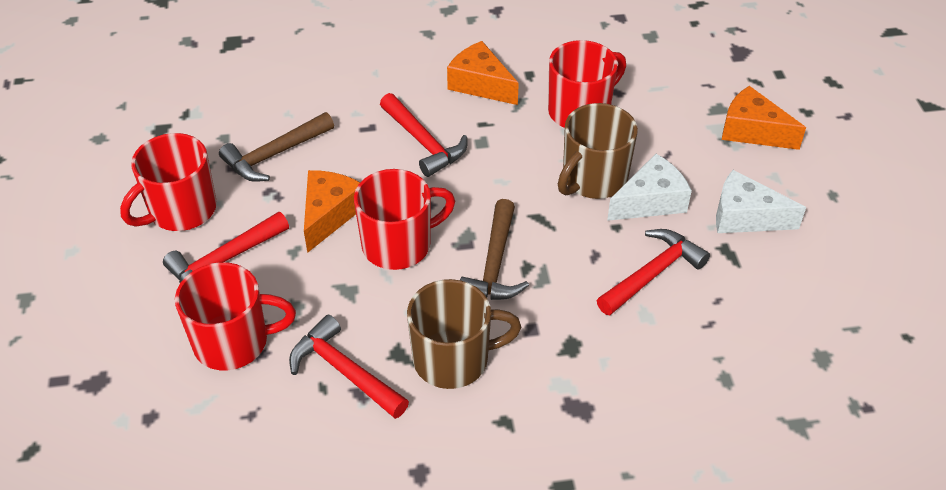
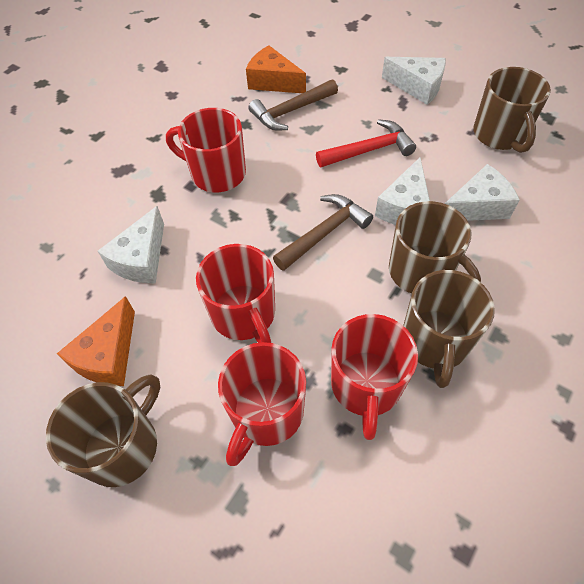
brown mug: 2 -> 4
orange cheese: 3 -> 2
red hammer: 4 -> 1
white cheese: 2 -> 4

